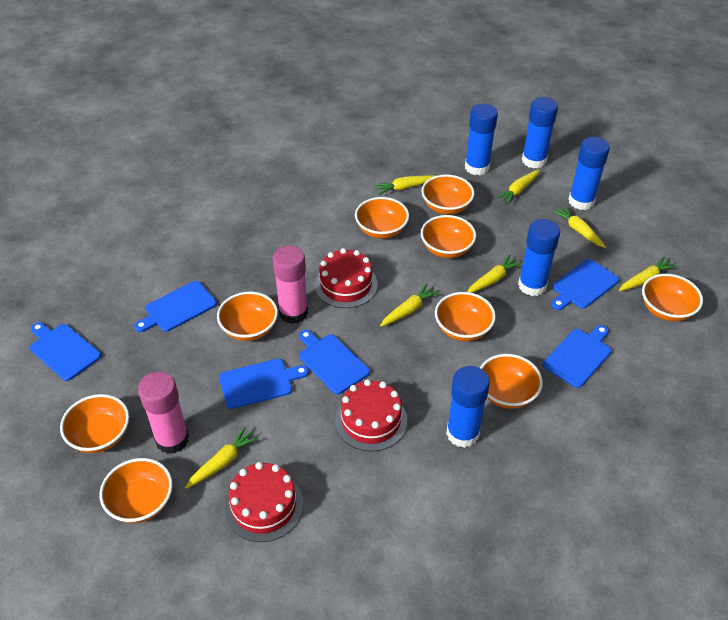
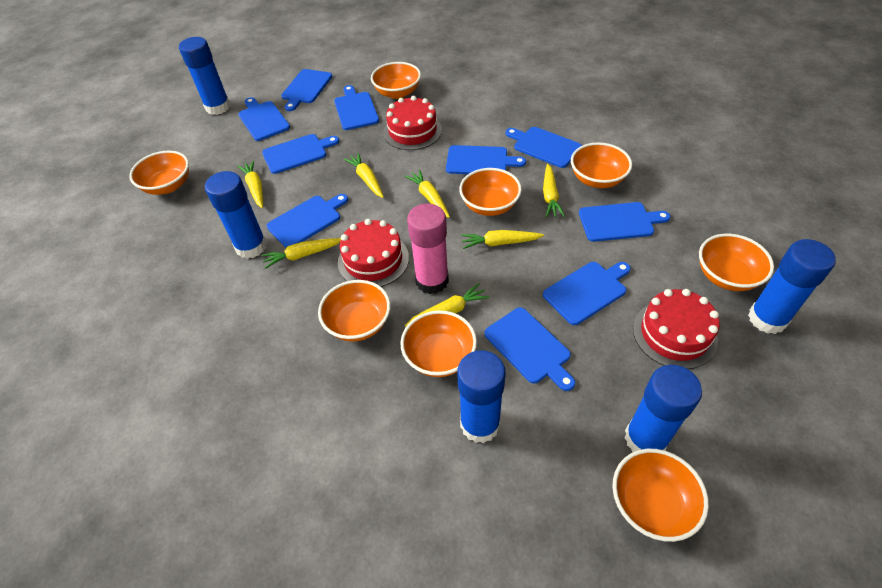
blue cutting board: 6 -> 10
orange bowl: 9 -> 8
pink glue stick: 2 -> 1

